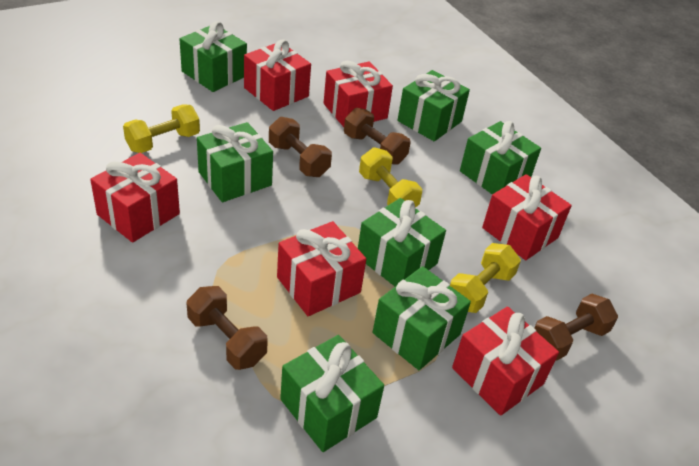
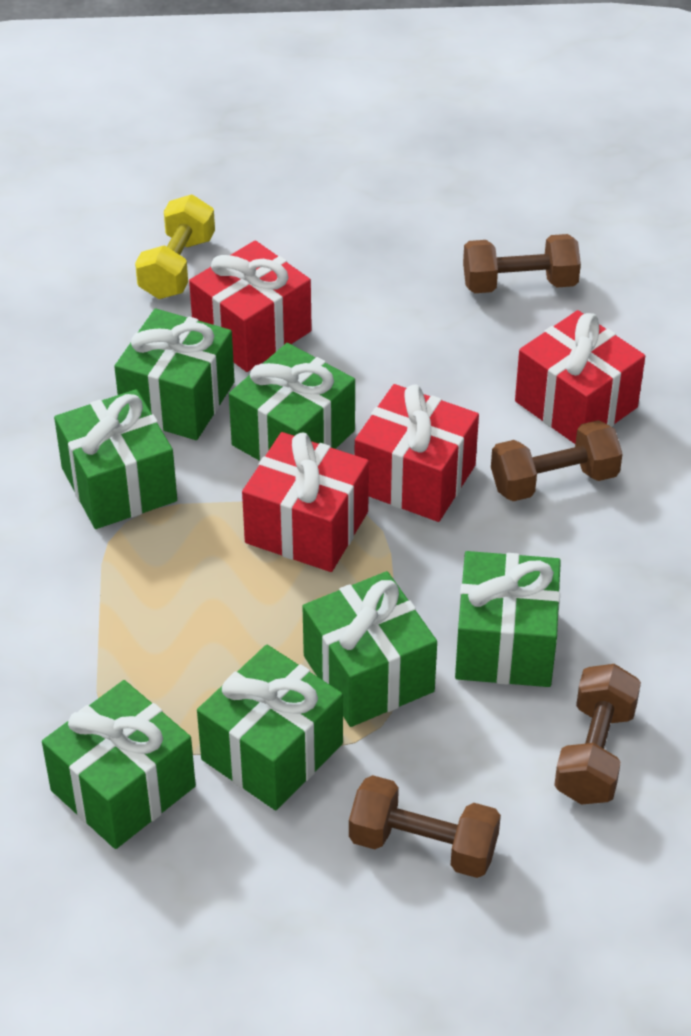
red gift: 6 -> 4
yellow dumbbell: 3 -> 1

